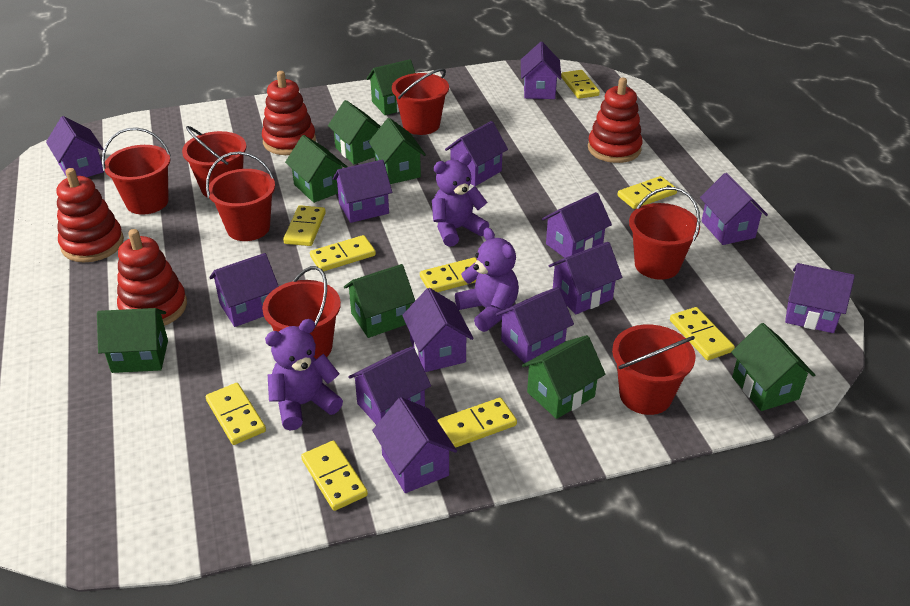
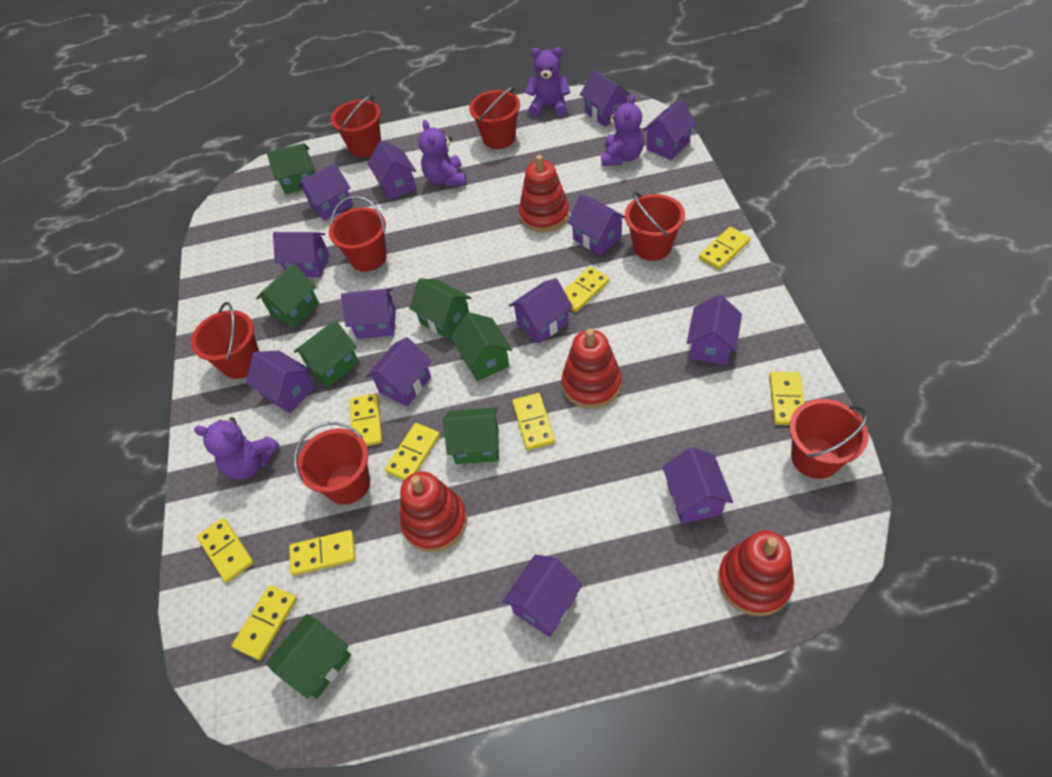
green house: 8 -> 7
purple teddy bear: 3 -> 4

